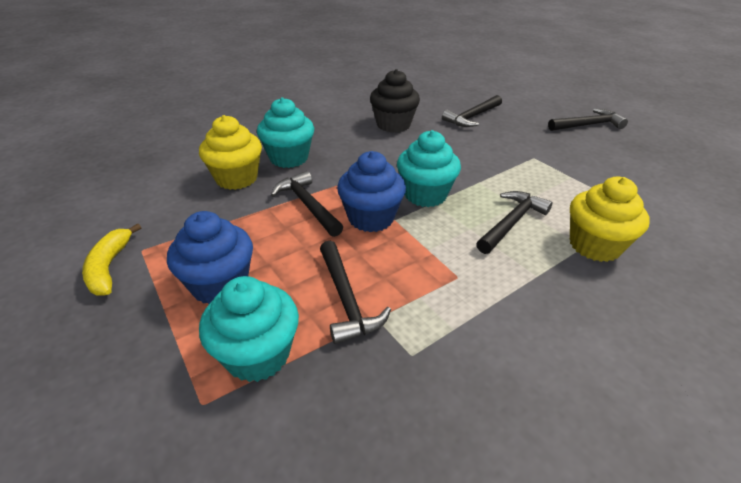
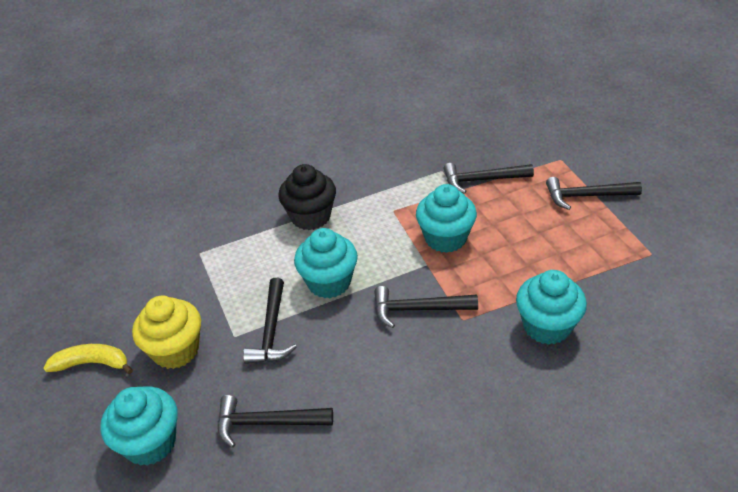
blue cupcake: 2 -> 0
turquoise cupcake: 3 -> 4
yellow cupcake: 2 -> 1

